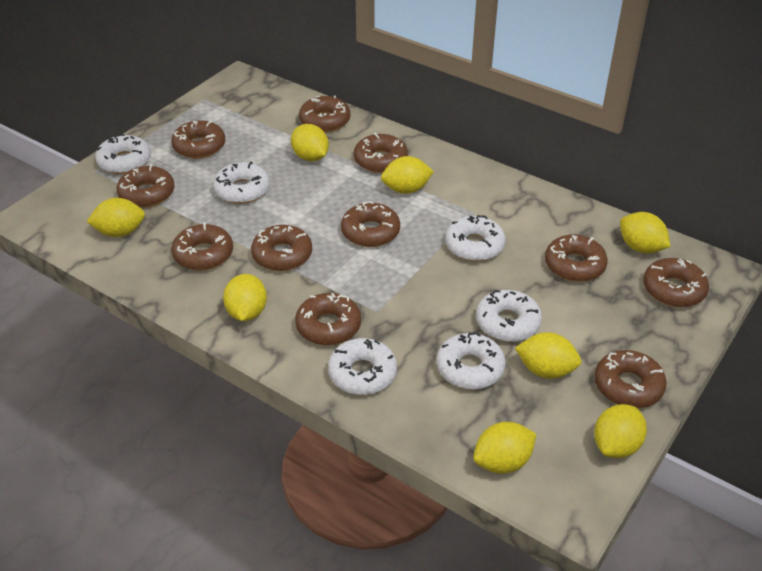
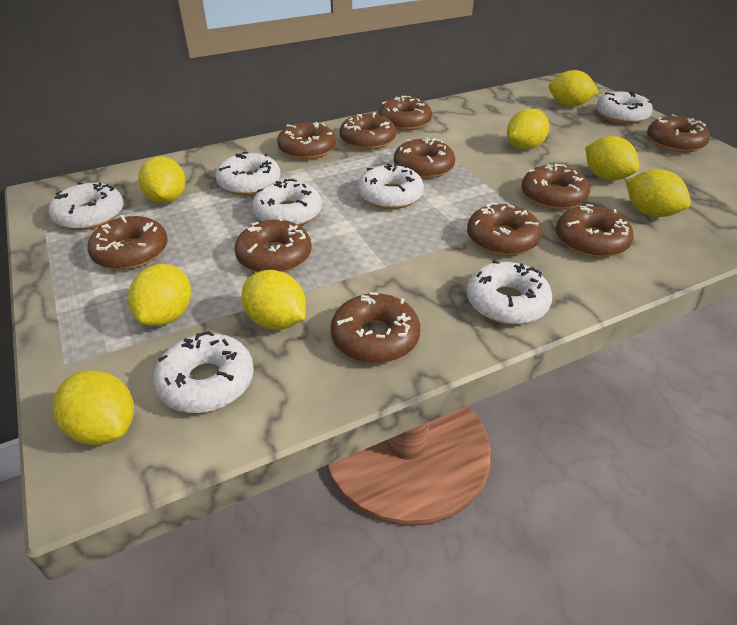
white donut: 6 -> 7

